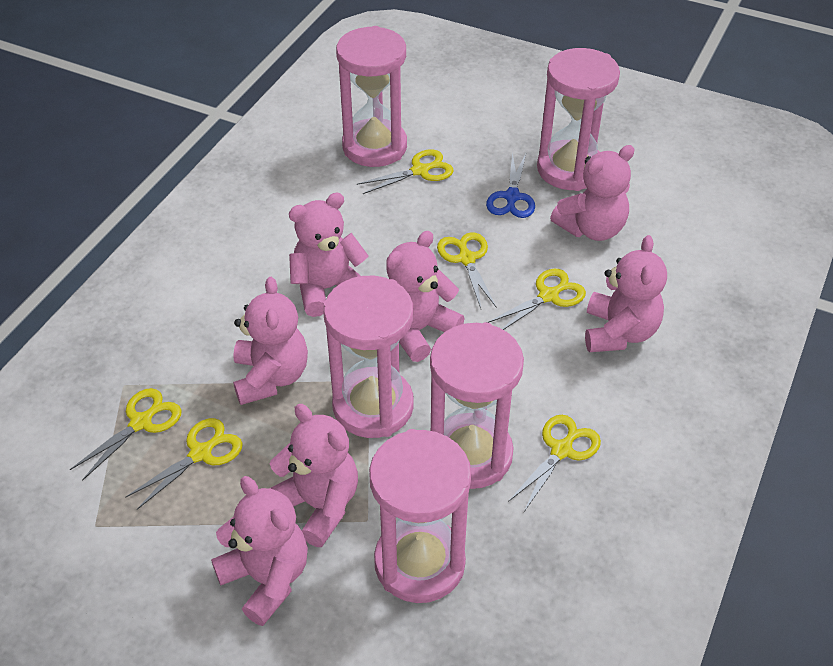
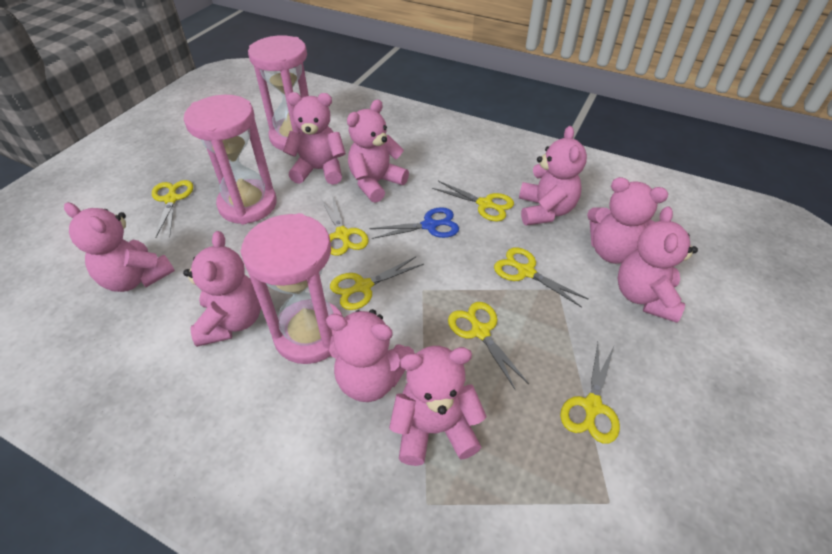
pink hourglass: 5 -> 3
pink teddy bear: 7 -> 9
yellow scissors: 6 -> 7

